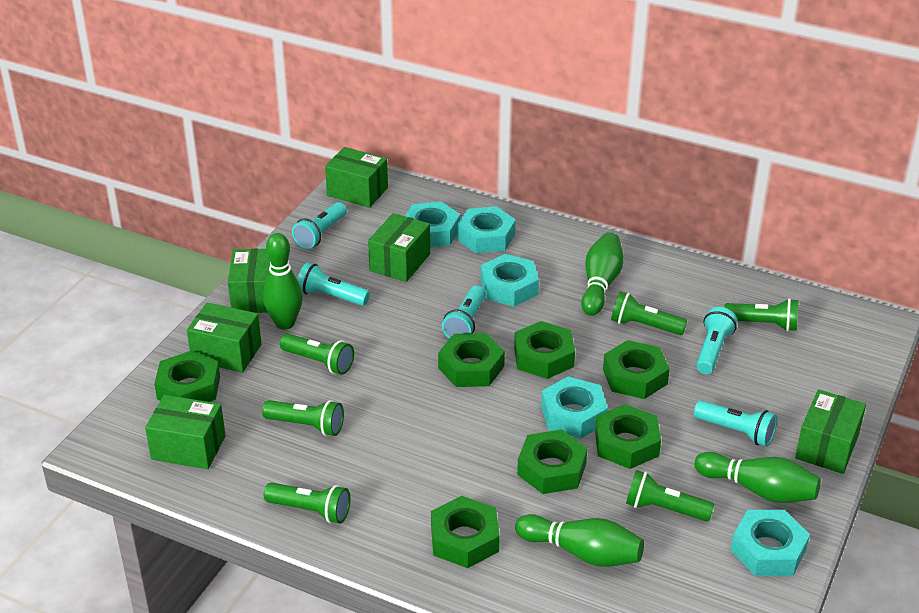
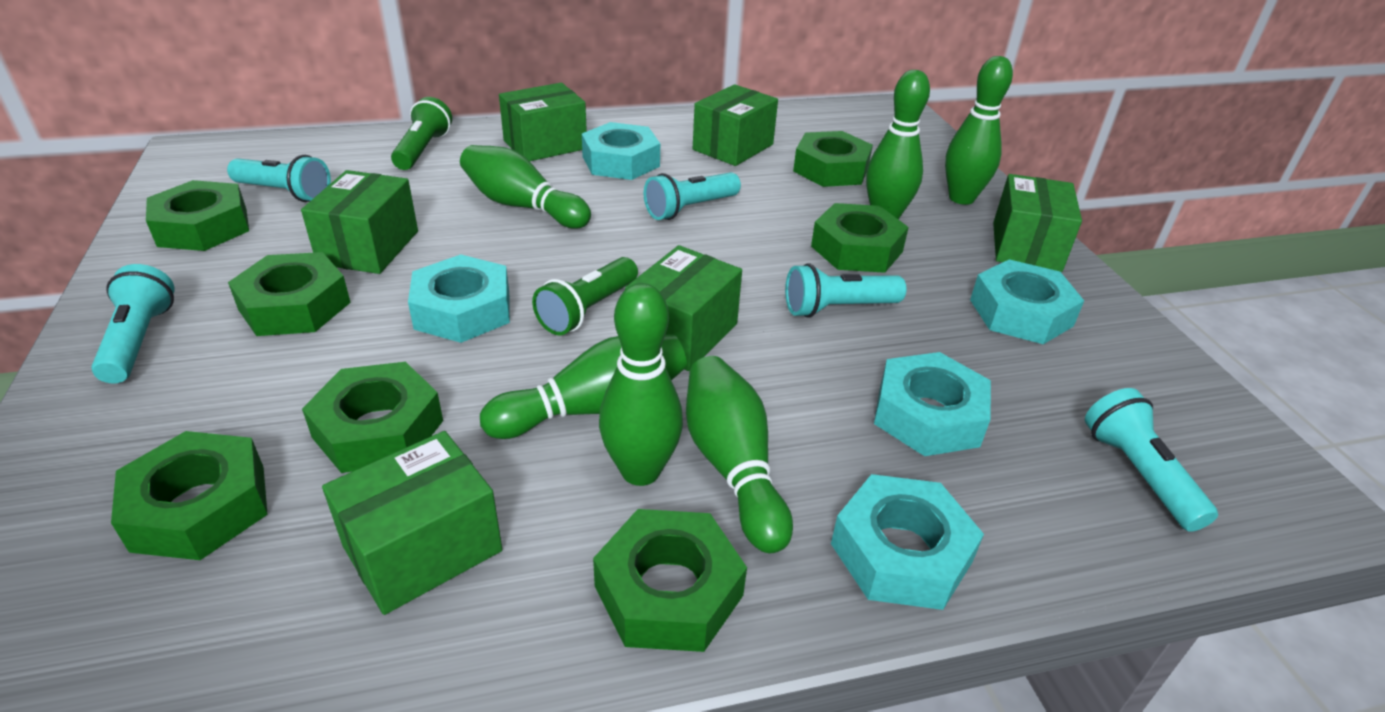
green bowling pin: 4 -> 6
green flashlight: 6 -> 2

